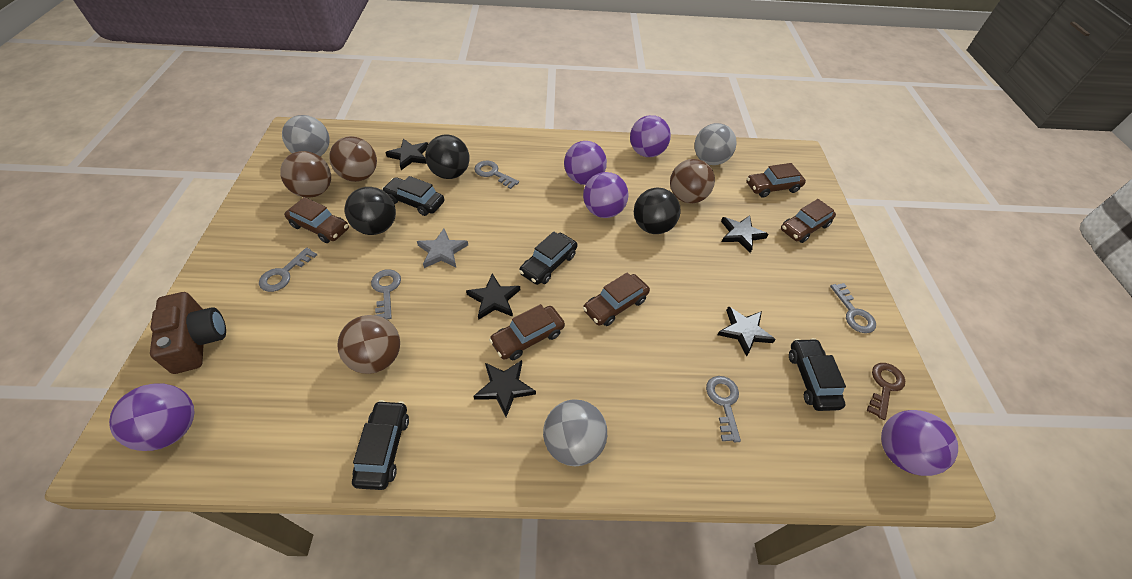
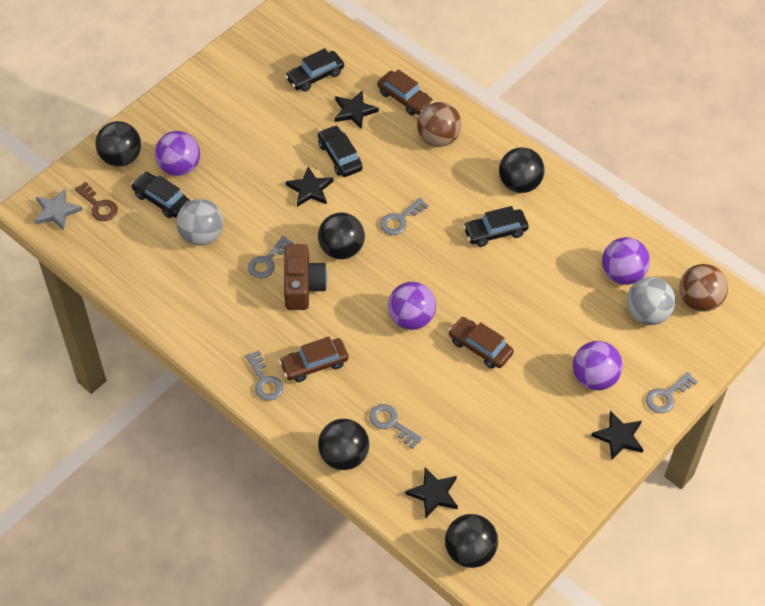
black ball: 3 -> 5
black star: 5 -> 4
brown ball: 4 -> 2
brown car: 5 -> 3
grey ball: 3 -> 2
purple ball: 5 -> 4

